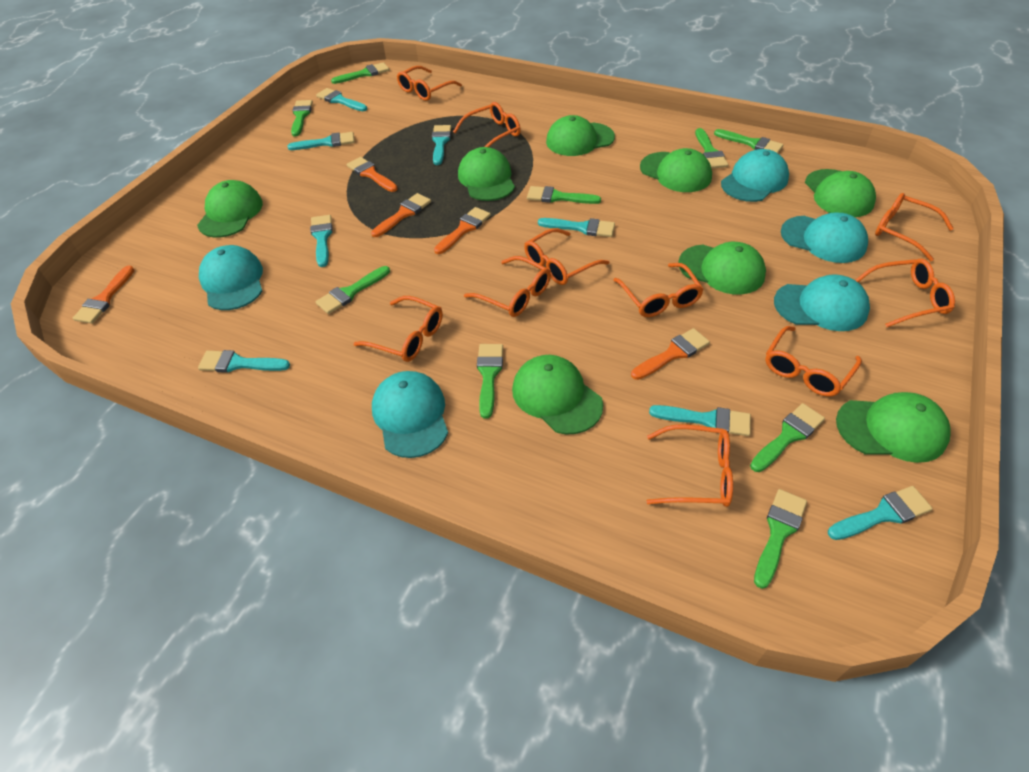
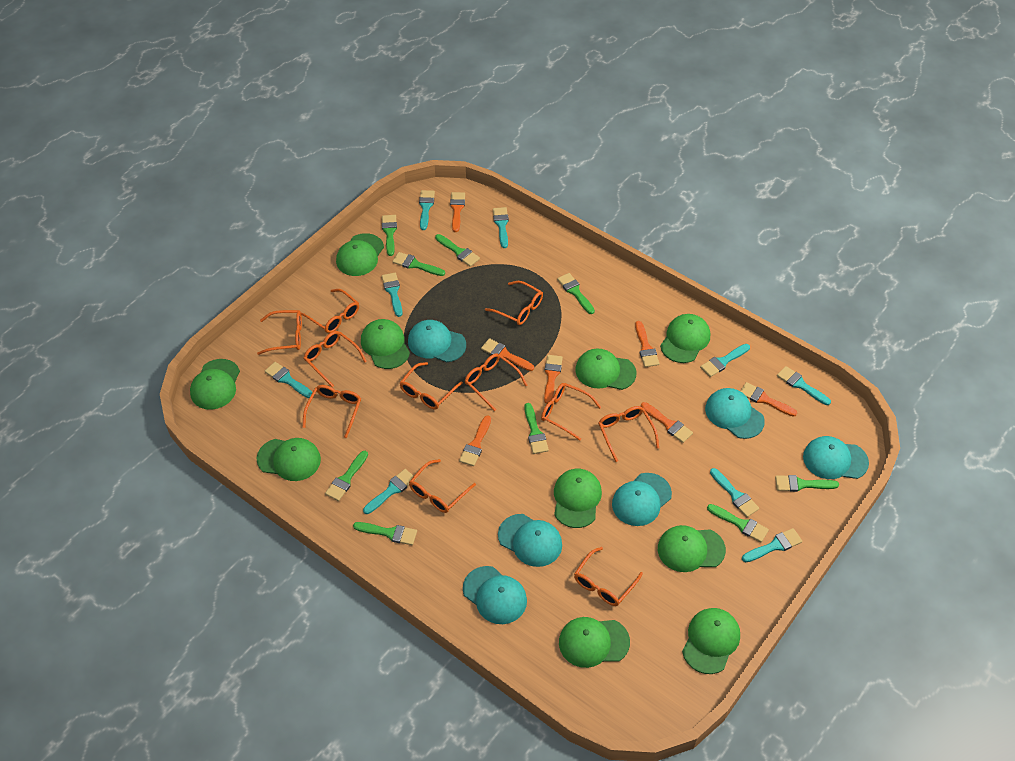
green cap: 8 -> 10
orange brush: 5 -> 7
orange glasses: 10 -> 11
turquoise brush: 8 -> 9
turquoise cap: 5 -> 6

